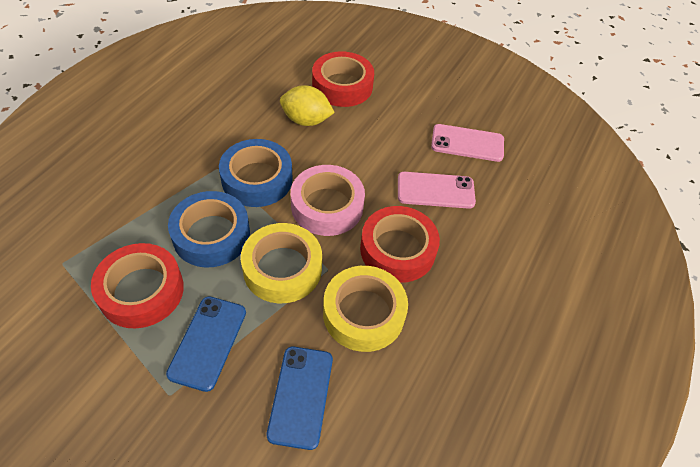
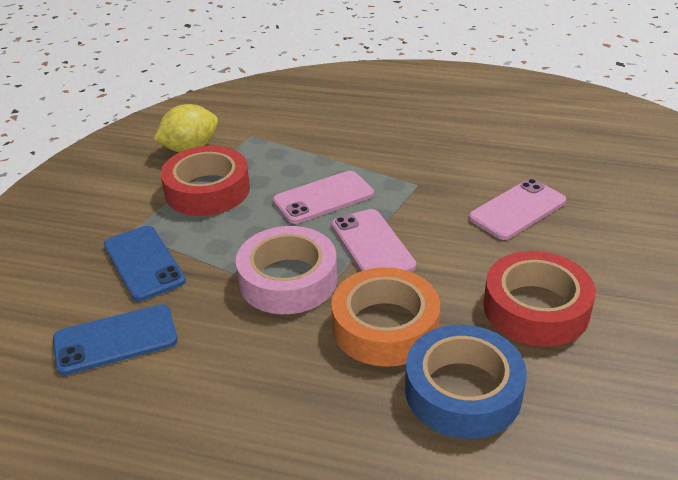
blue tape: 2 -> 1
orange tape: 0 -> 1
pink phone: 2 -> 3
red tape: 3 -> 2
yellow tape: 2 -> 0

